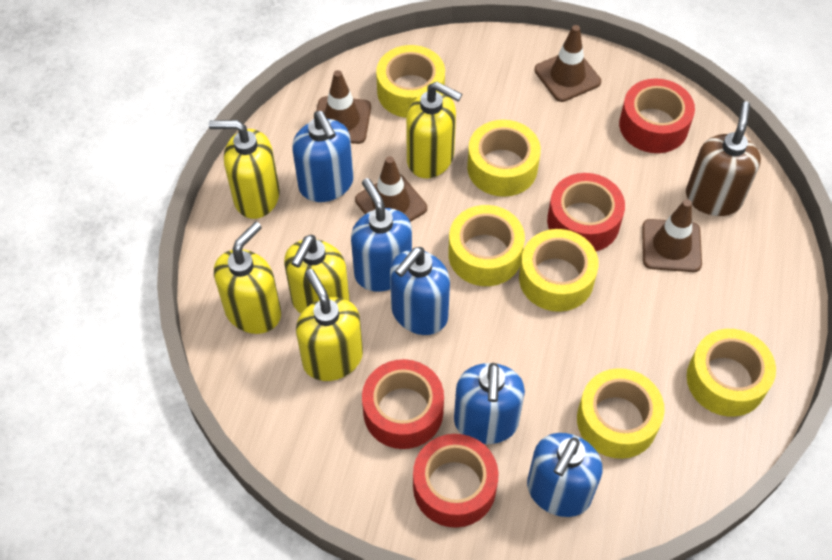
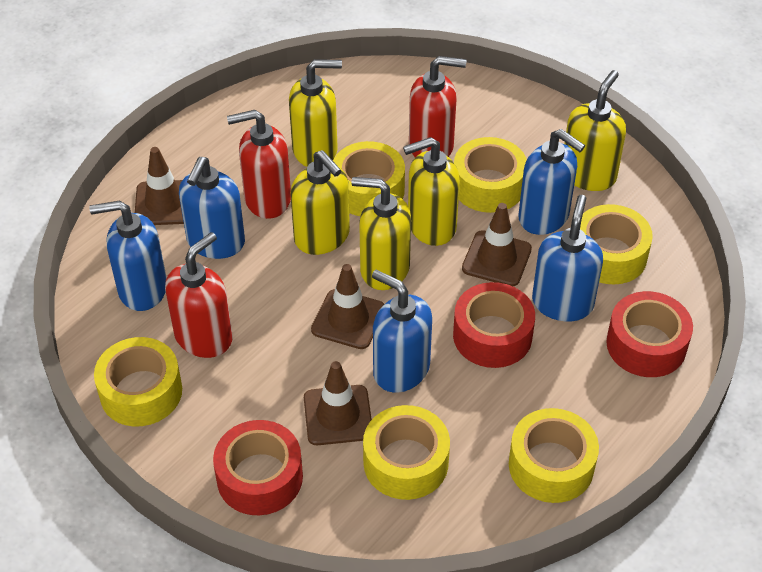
brown soap dispenser: 1 -> 0
red soap dispenser: 0 -> 3
red tape: 4 -> 3

